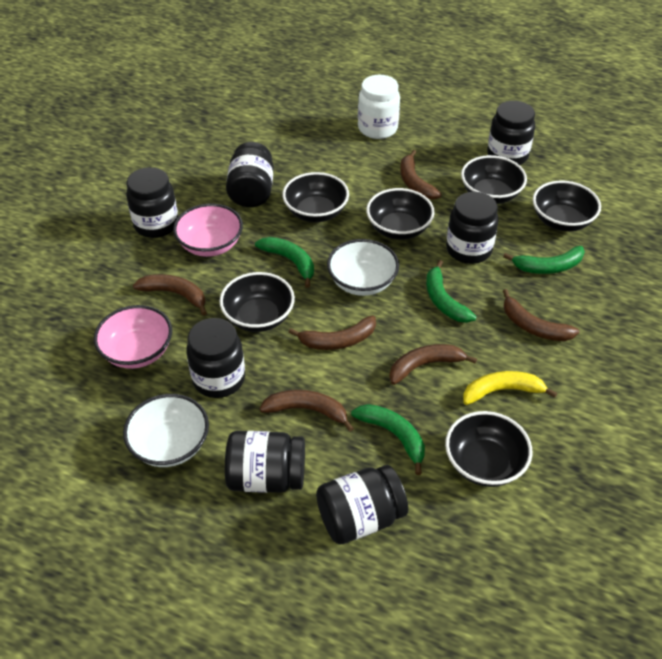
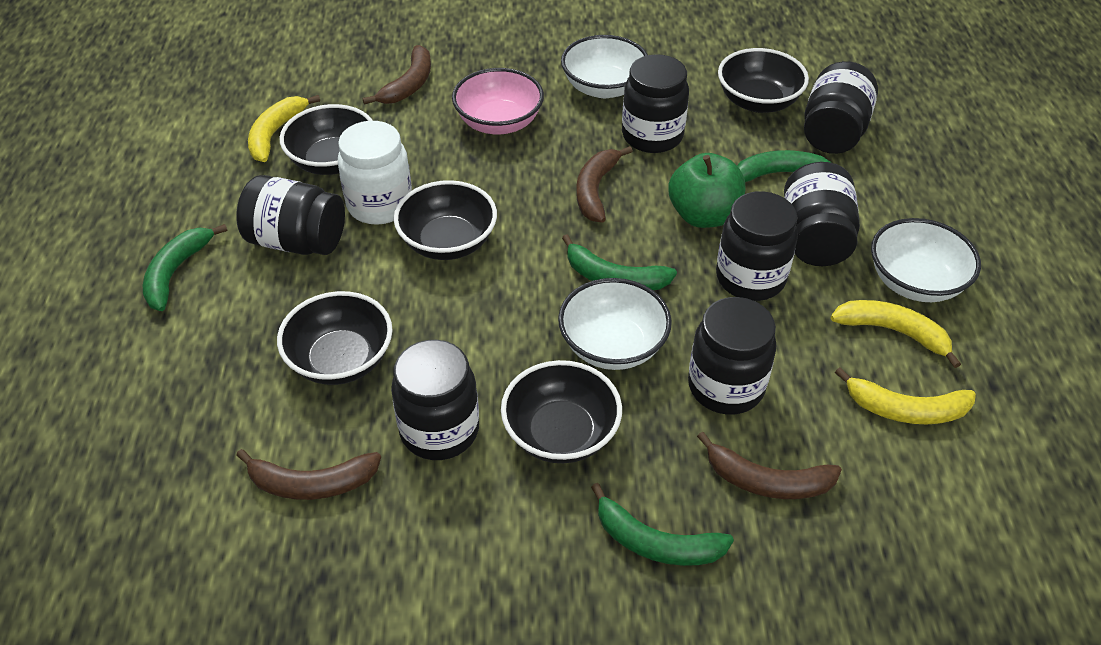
black bowl: 6 -> 5
brown banana: 6 -> 4
green apple: 0 -> 1
pink bowl: 2 -> 1
white bowl: 2 -> 3
yellow banana: 1 -> 3

